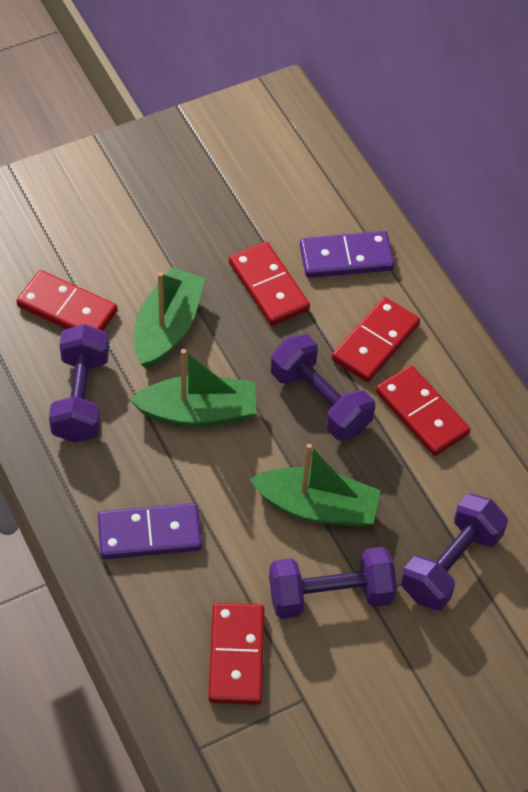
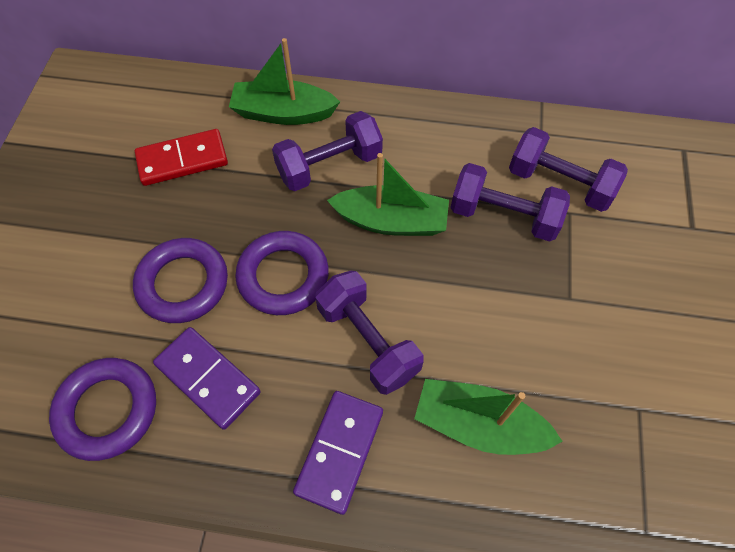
purple ring: 0 -> 3
red domino: 5 -> 1

